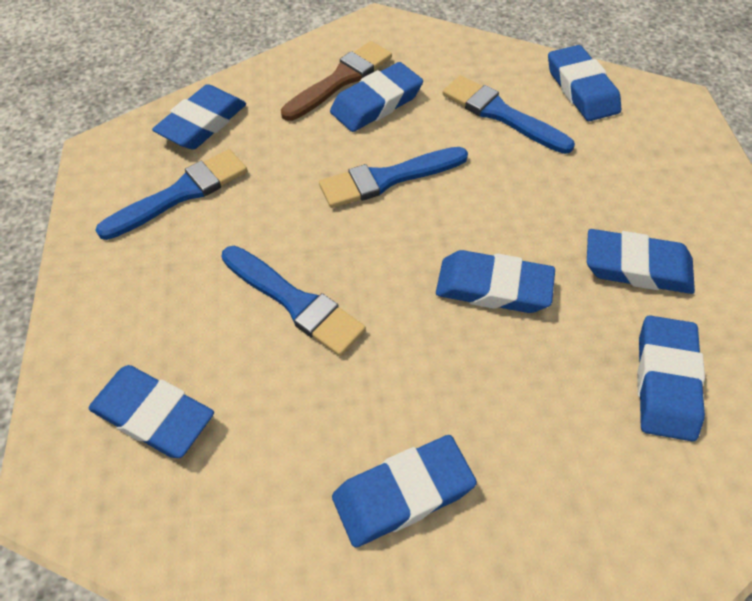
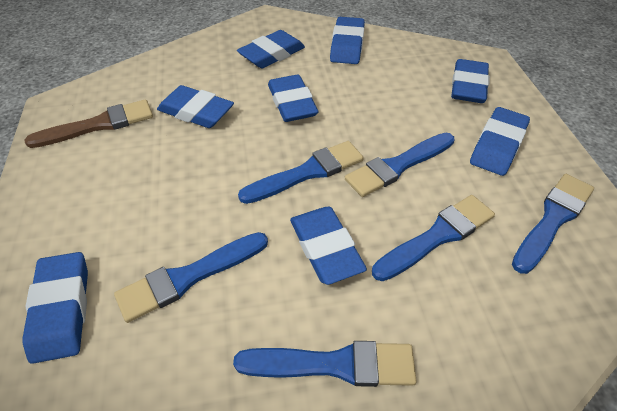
blue brush: 4 -> 6

